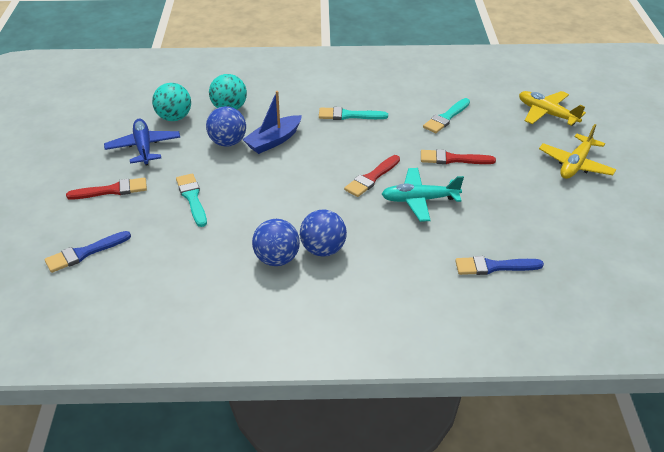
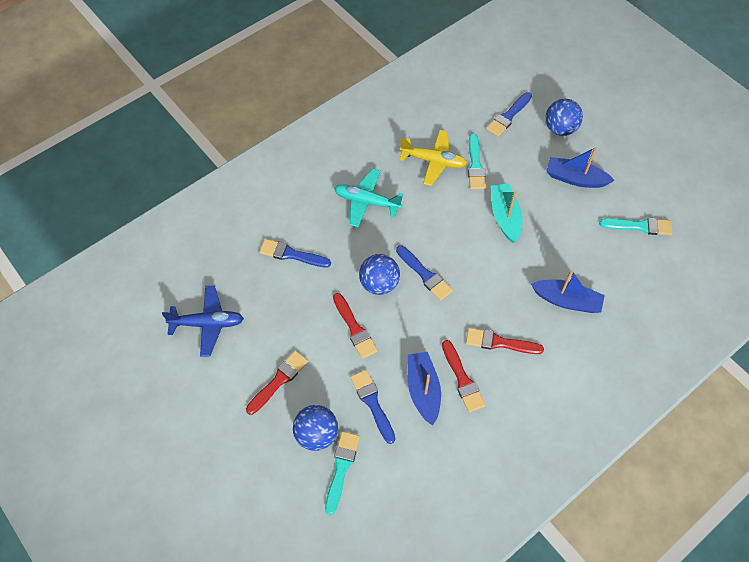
blue boat: 1 -> 3
blue brush: 2 -> 4
red brush: 3 -> 4
turquoise ball: 2 -> 0
turquoise boat: 0 -> 1
yellow plane: 2 -> 1

